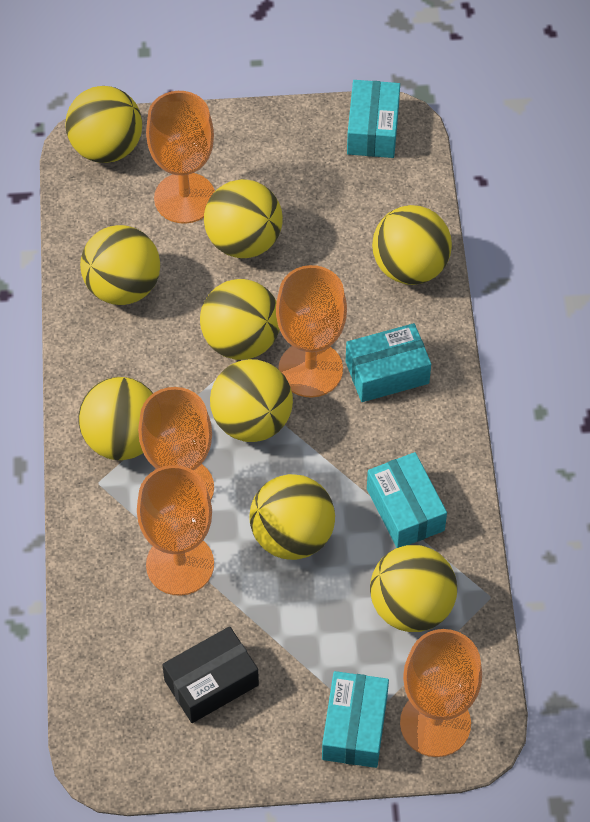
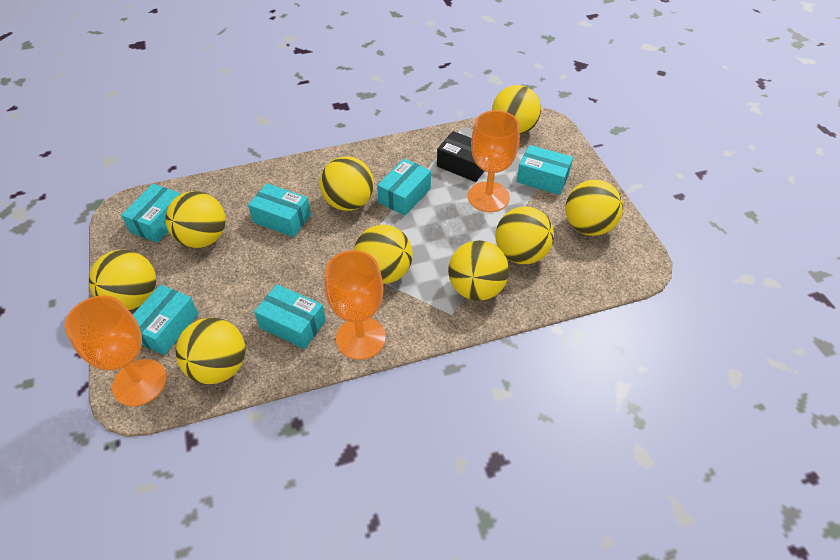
orange goblet: 5 -> 3
turquoise box: 4 -> 6

